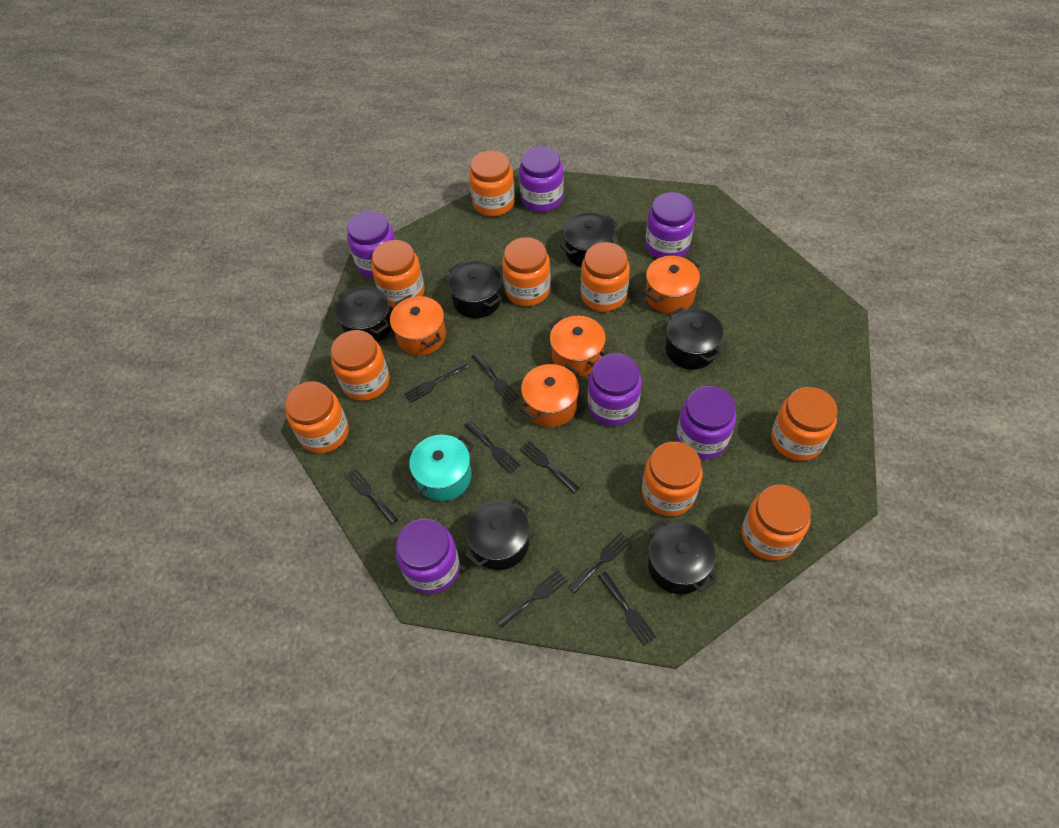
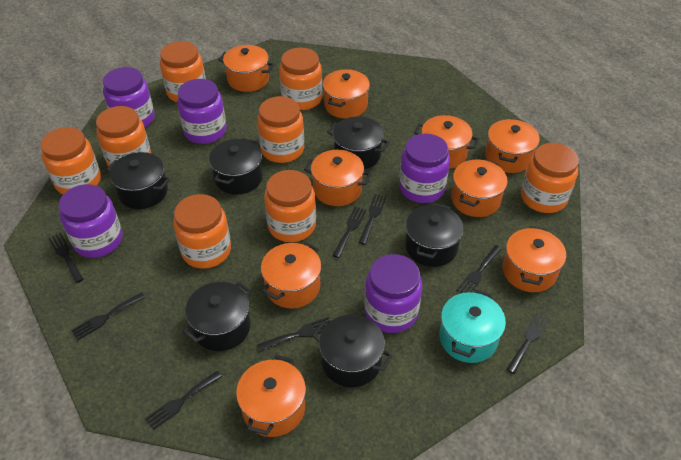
orange jar: 9 -> 8
orange pot: 4 -> 9
purple jar: 6 -> 5

